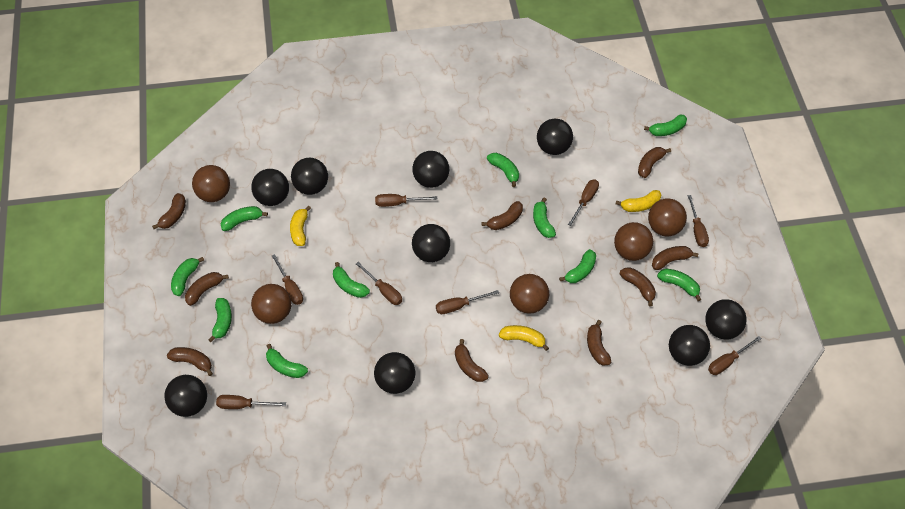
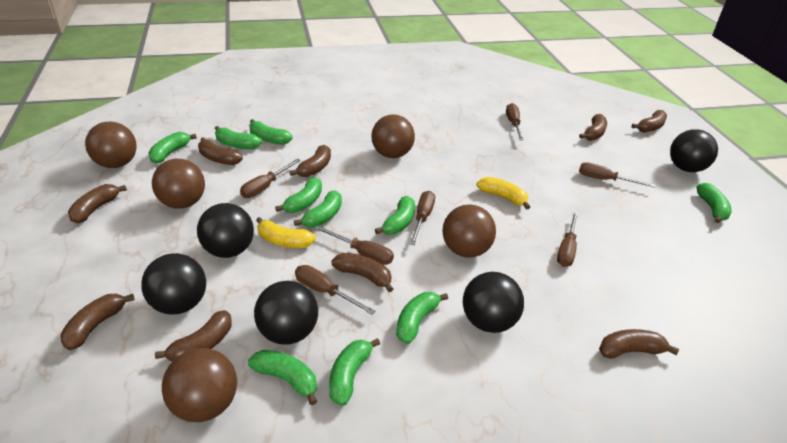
black ball: 9 -> 5
brown screwdriver: 8 -> 7
yellow banana: 3 -> 2

